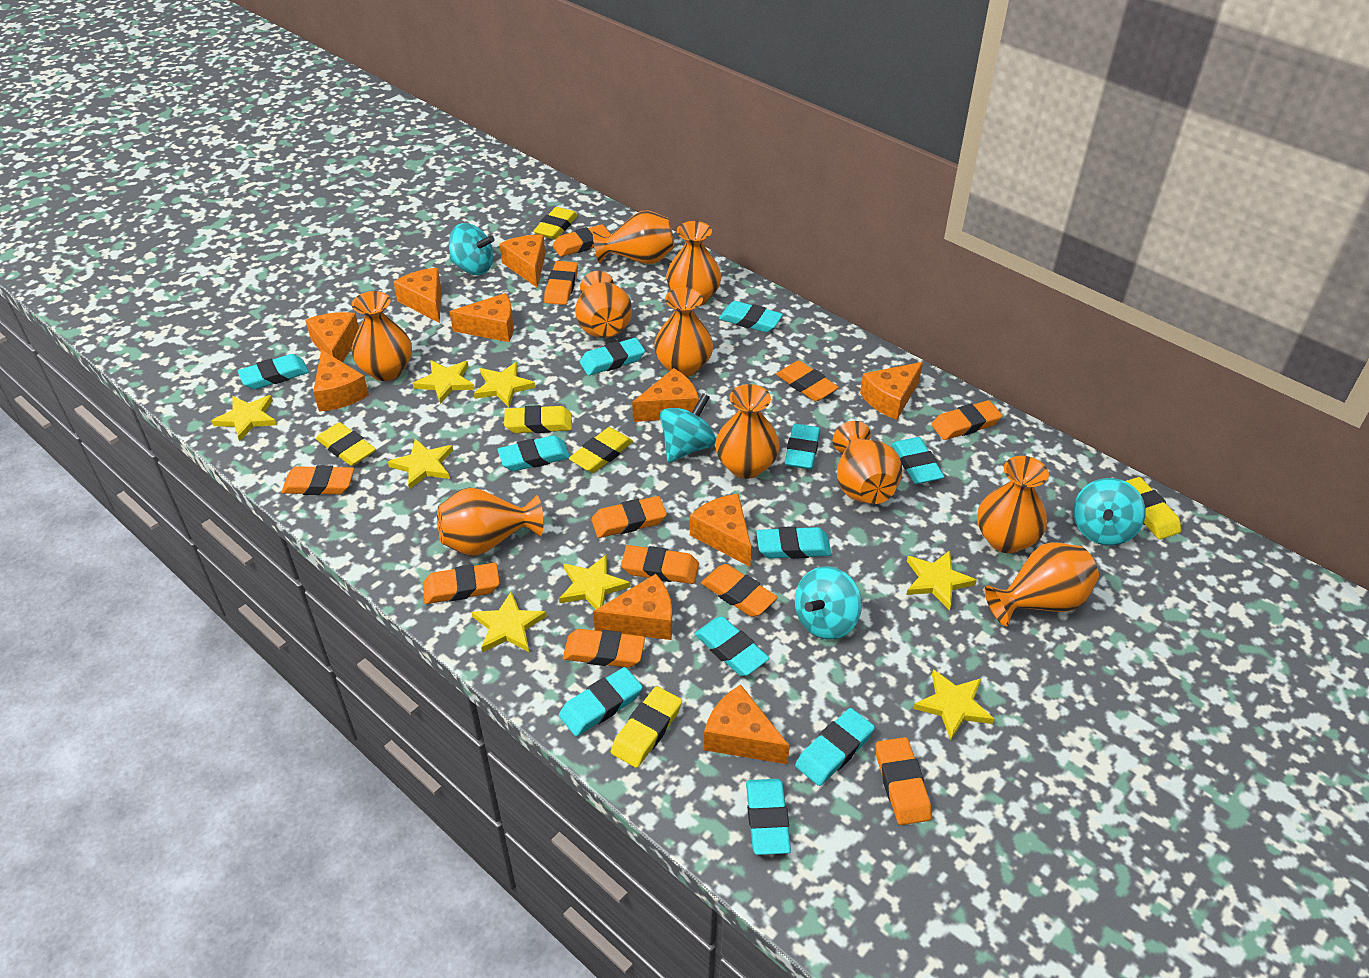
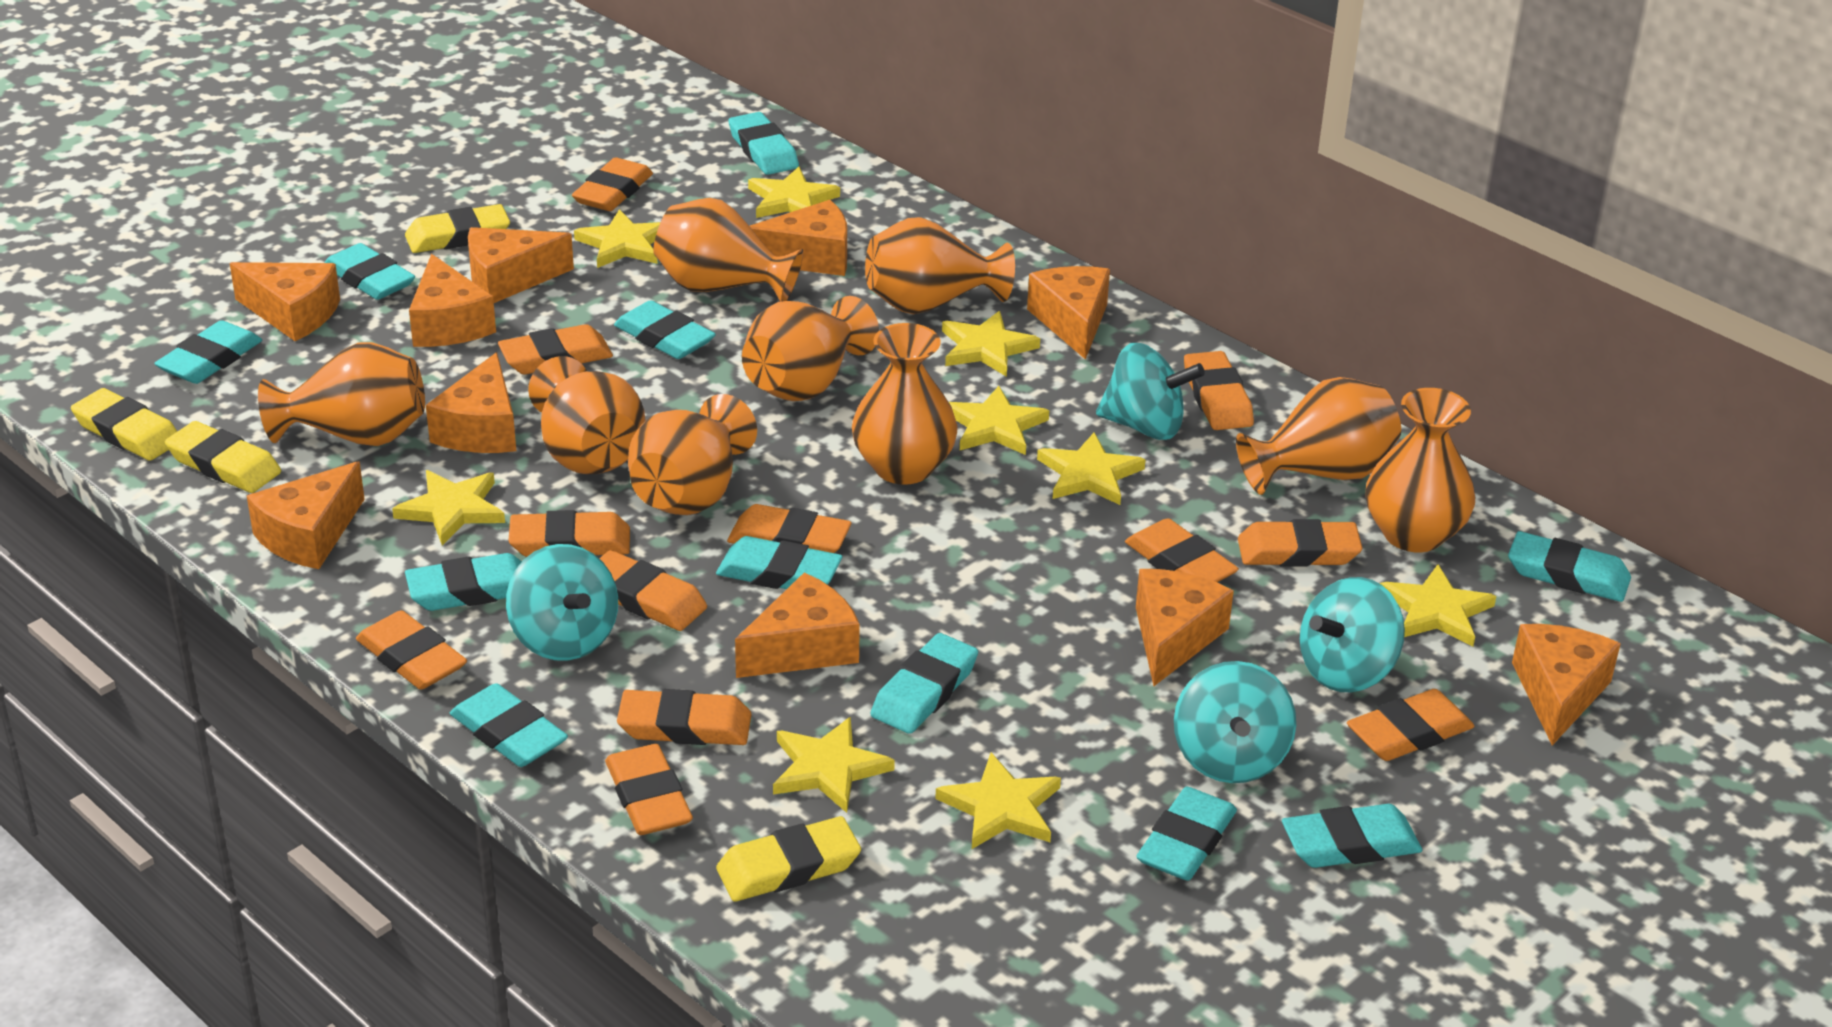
orange eraser: 11 -> 12
orange vase: 10 -> 9
yellow eraser: 6 -> 4
yellow star: 8 -> 9

